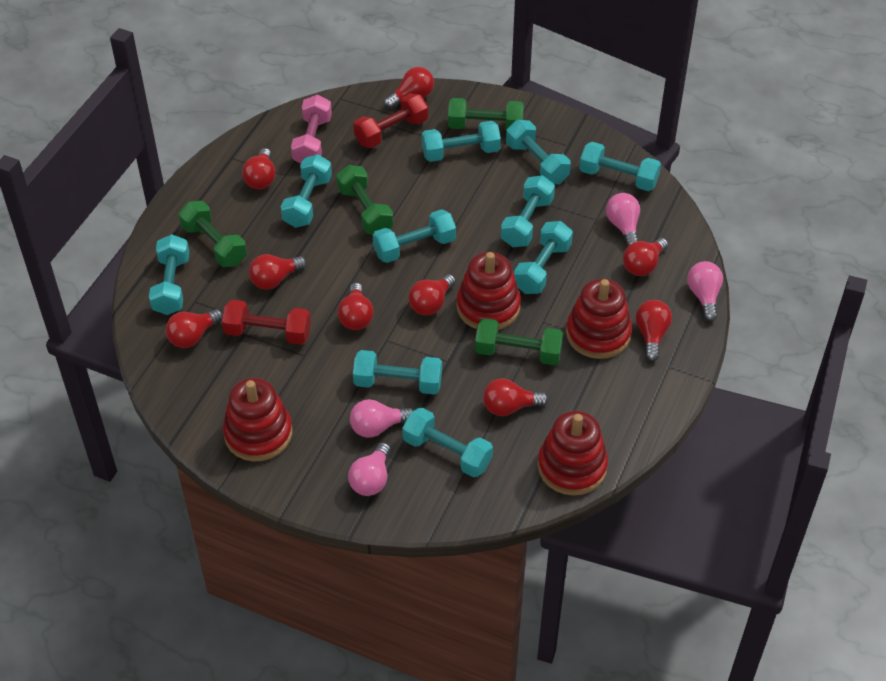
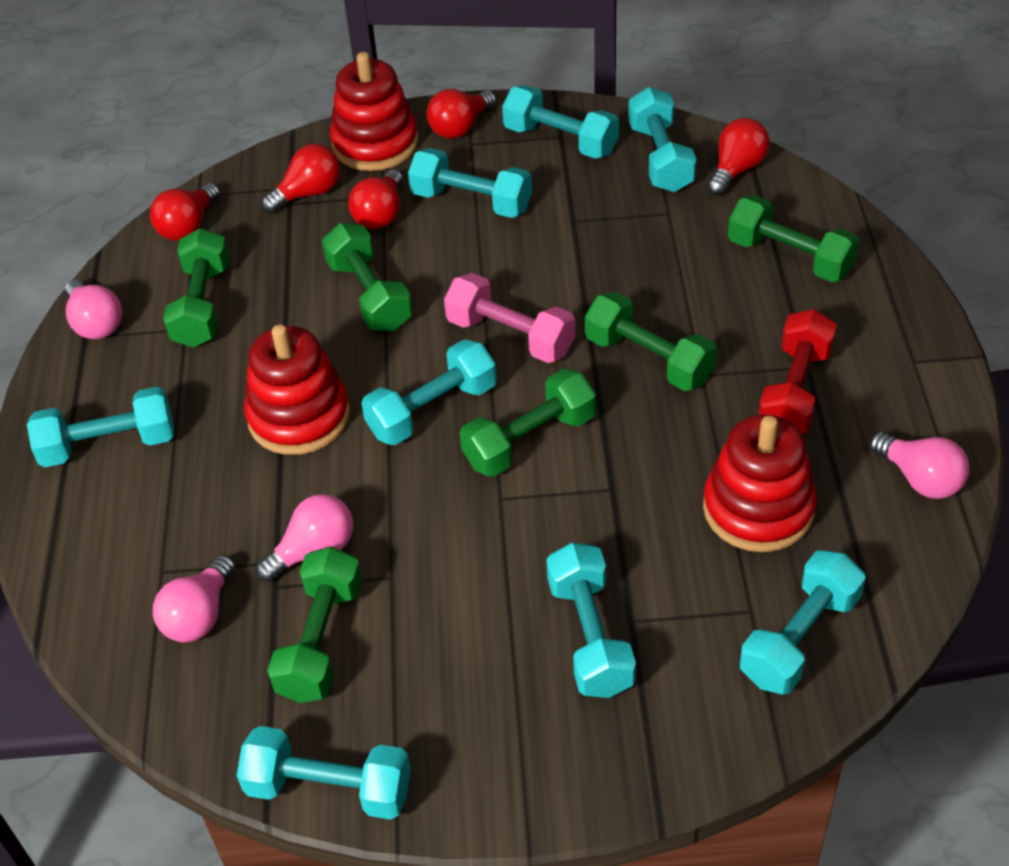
green dumbbell: 4 -> 6
red dumbbell: 2 -> 1
red light bulb: 9 -> 5
red stacking toy: 4 -> 3
turquoise dumbbell: 10 -> 8

